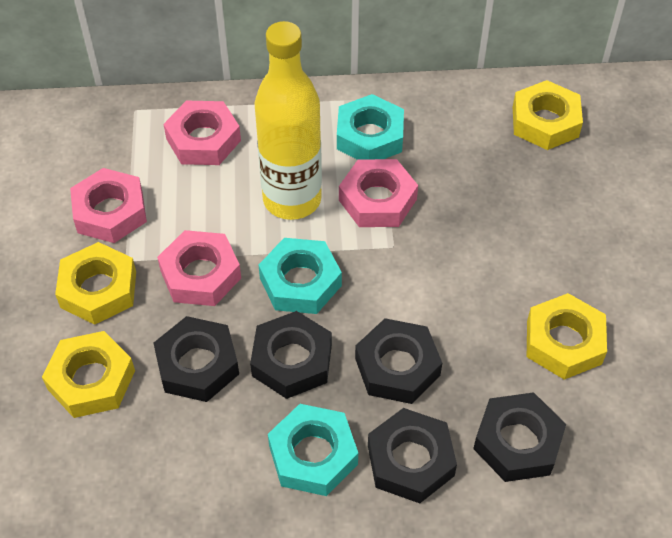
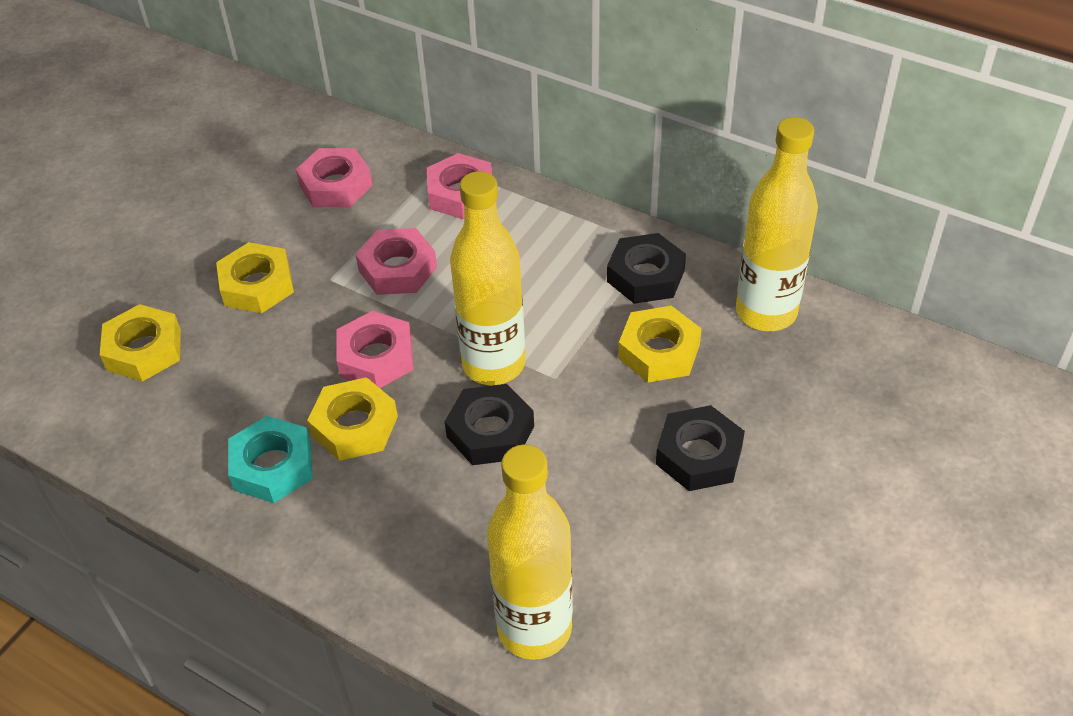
black nut: 5 -> 3
turquoise nut: 3 -> 1
yellow bottle: 1 -> 3

